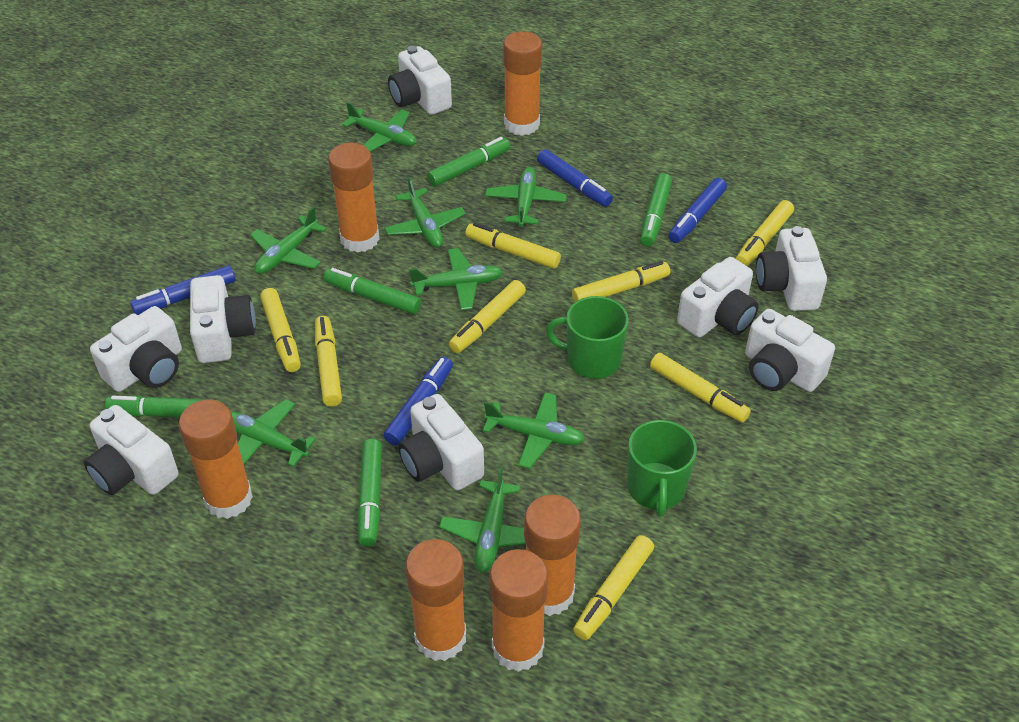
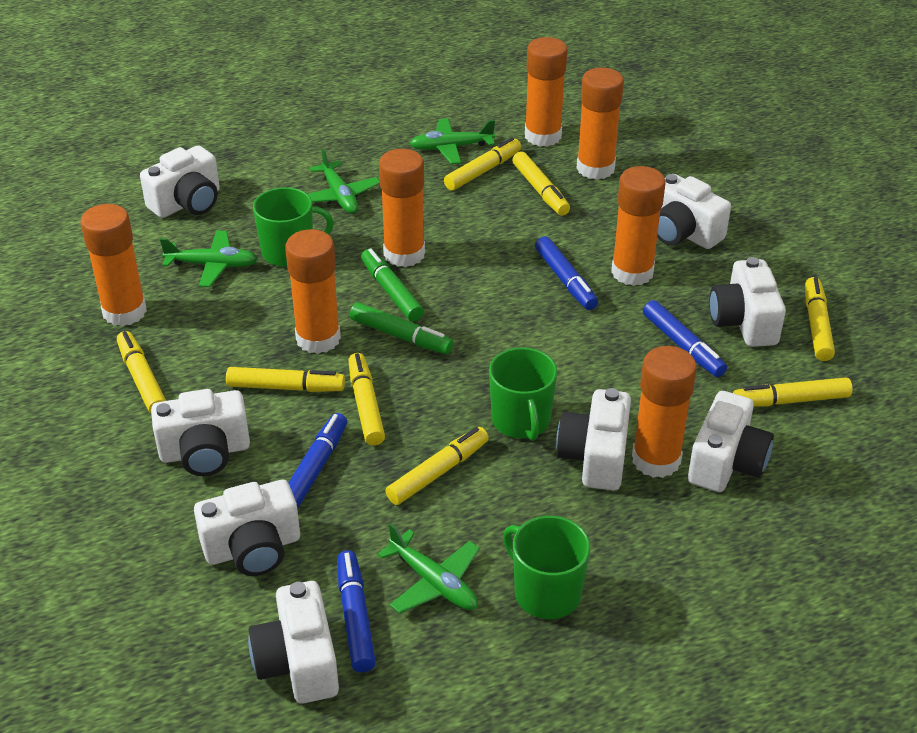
green marker: 5 -> 2
green mug: 2 -> 3
green plane: 8 -> 4
orange glue stick: 6 -> 7

